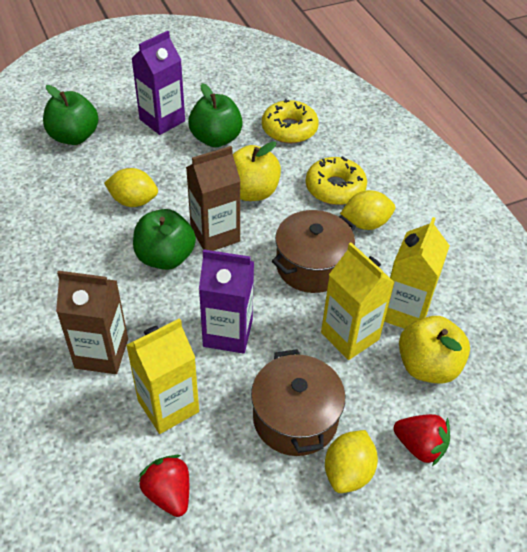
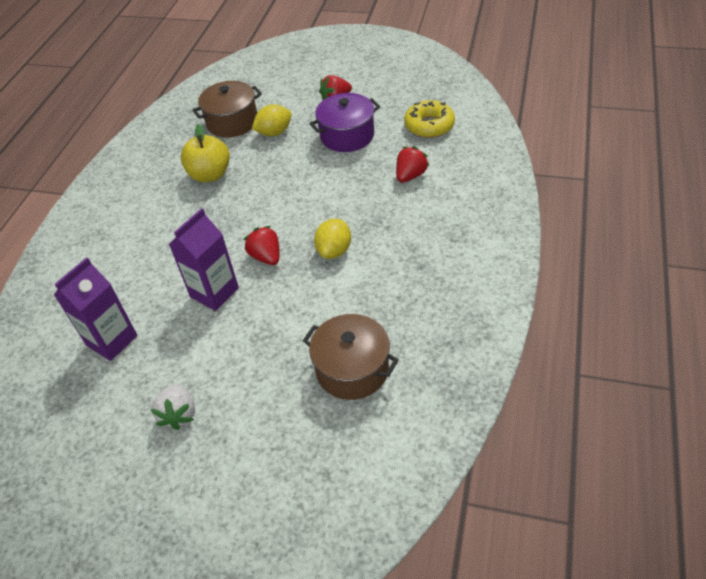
brown carton: 2 -> 0
green apple: 3 -> 0
purple pot: 0 -> 1
red strawberry: 2 -> 3
white strawberry: 0 -> 1
yellow apple: 2 -> 1
yellow carton: 3 -> 0
yellow donut: 2 -> 1
yellow lemon: 3 -> 2

